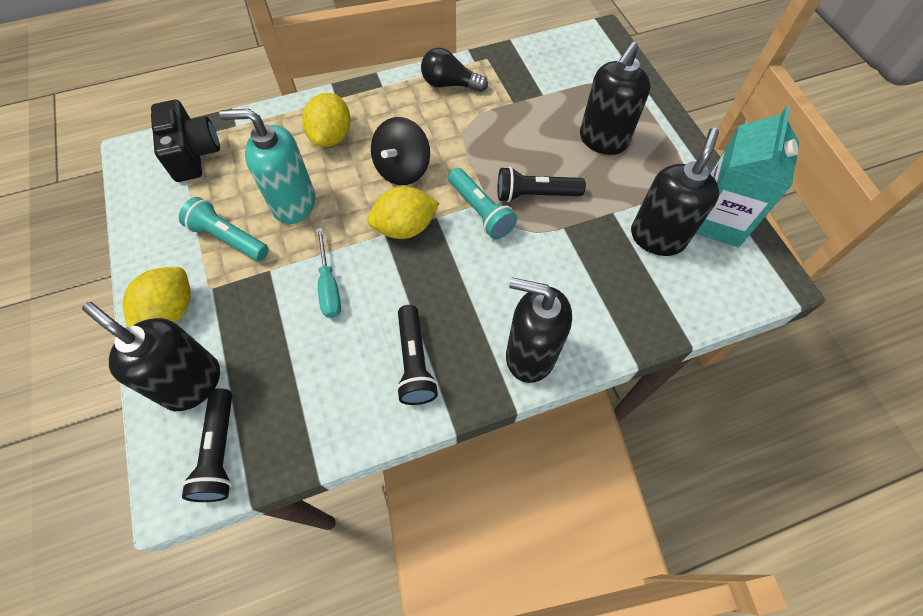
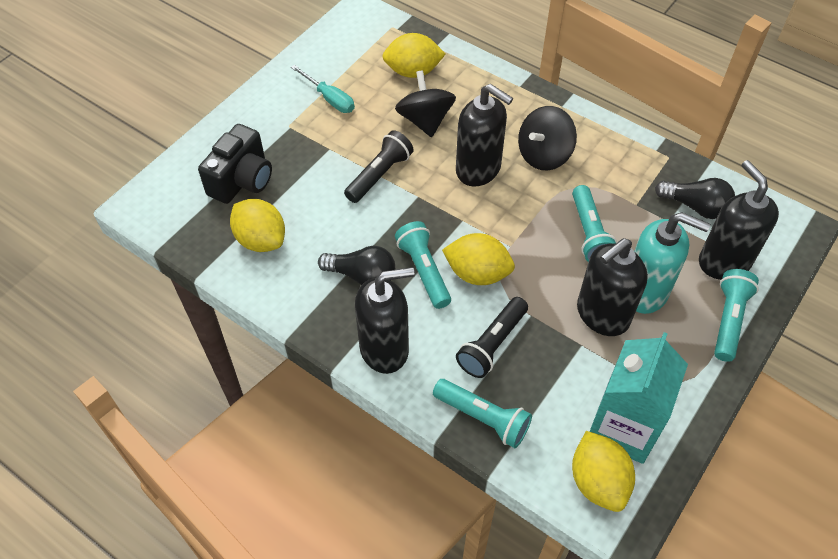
black flashlight: 3 -> 2
black light bulb: 1 -> 2
black spinning top: 1 -> 2
turquoise flashlight: 2 -> 4
yellow lemon: 3 -> 4

